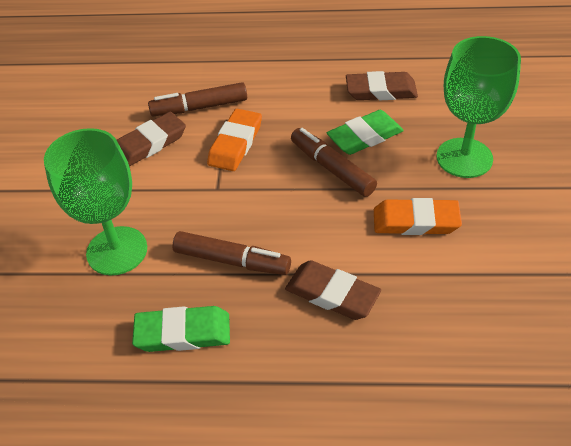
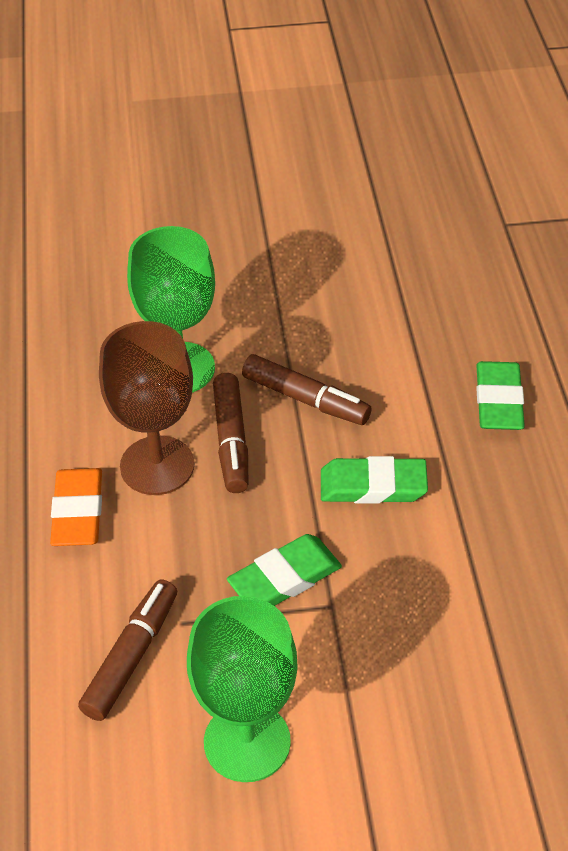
brown eraser: 3 -> 0
brown goblet: 0 -> 1
green eraser: 2 -> 3
orange eraser: 2 -> 1

